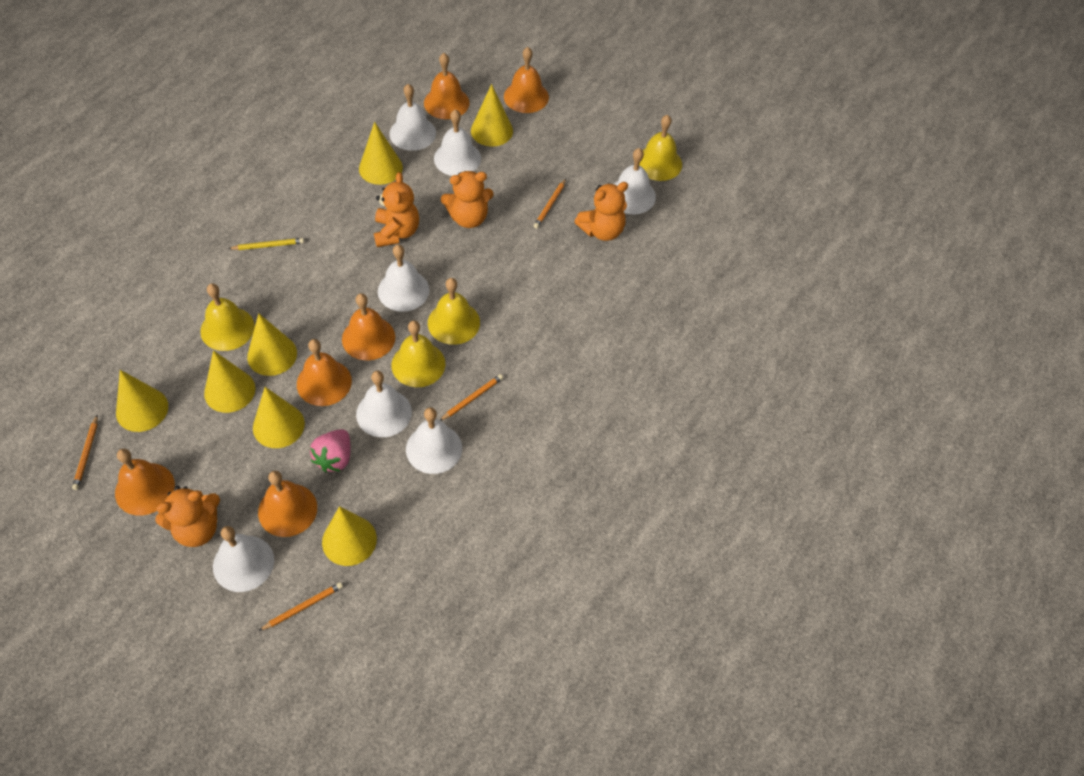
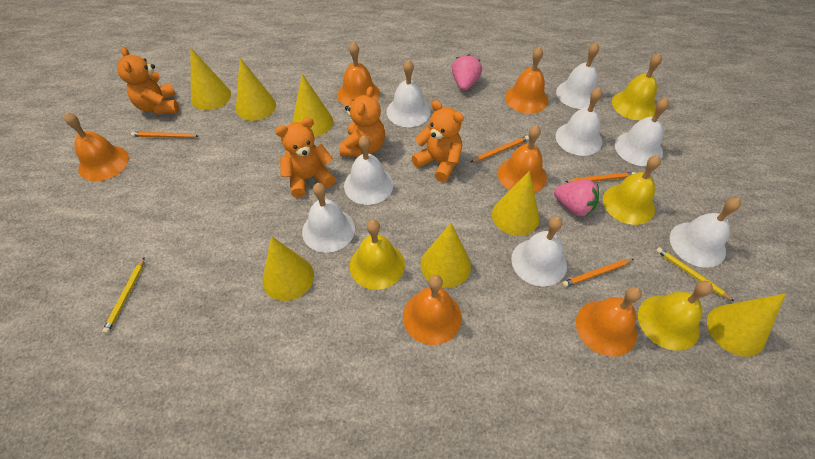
pink strawberry: 1 -> 2
white bell: 7 -> 8
yellow pencil: 1 -> 2

